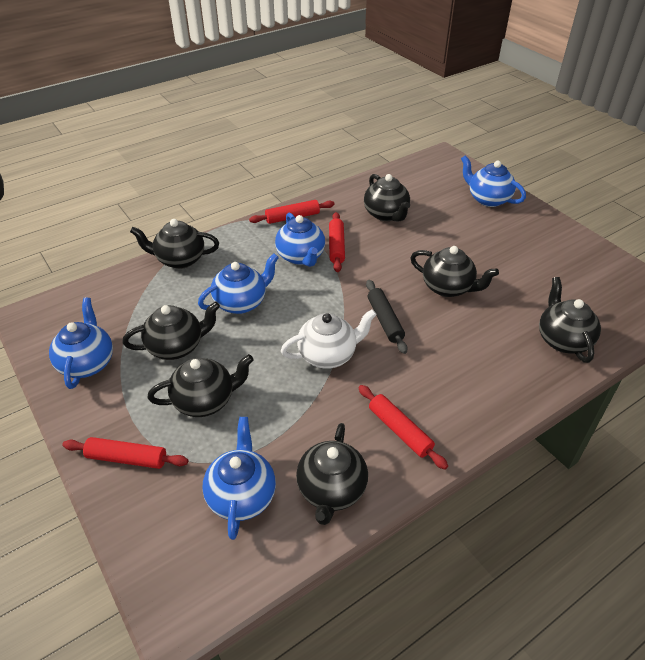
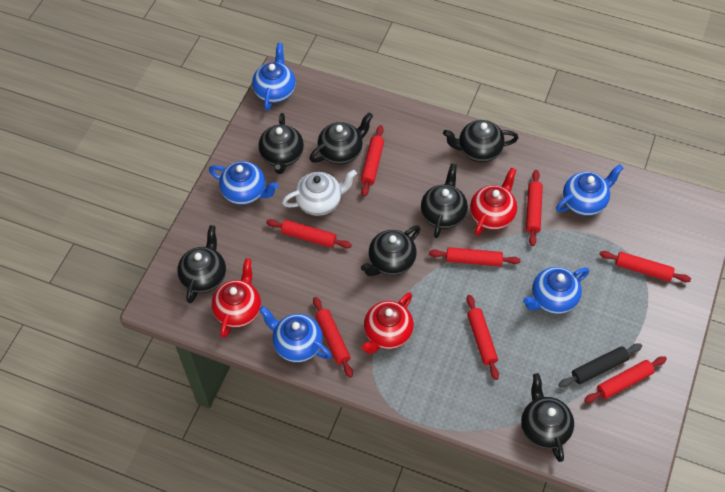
red rolling pin: 4 -> 8
red teapot: 0 -> 3

